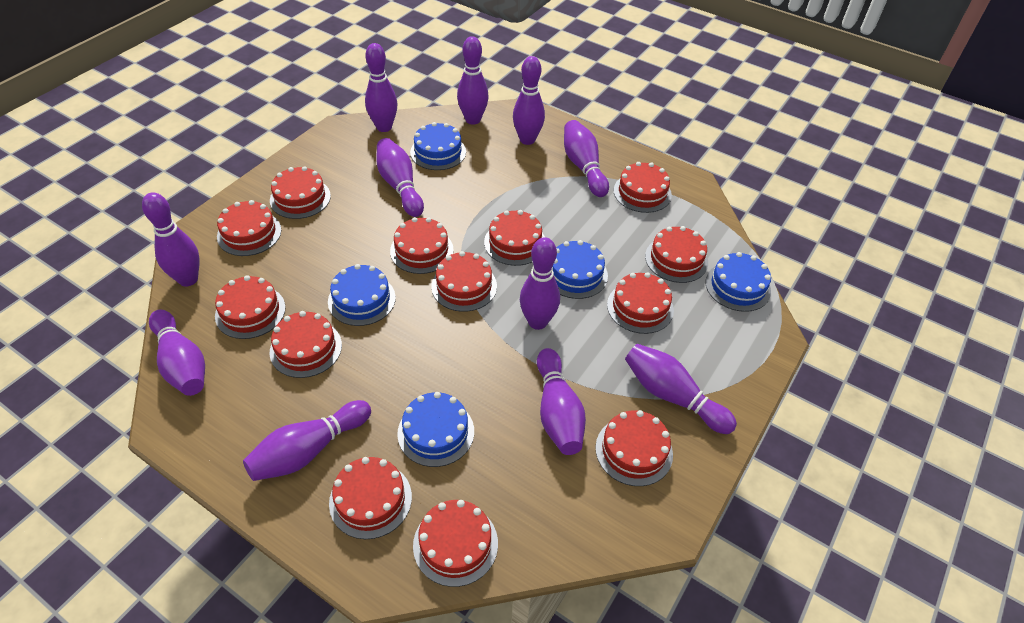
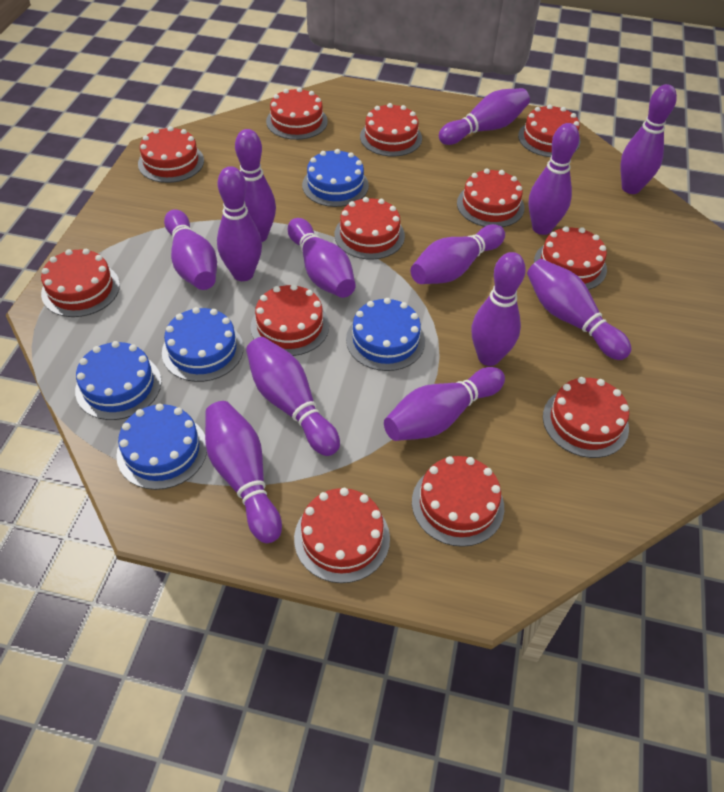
purple bowling pin: 11 -> 13
red cake: 13 -> 12

